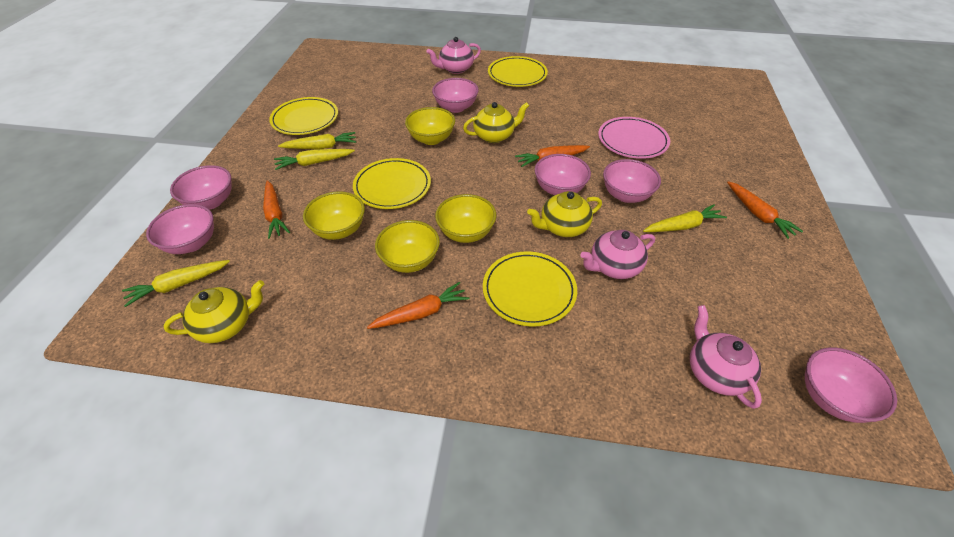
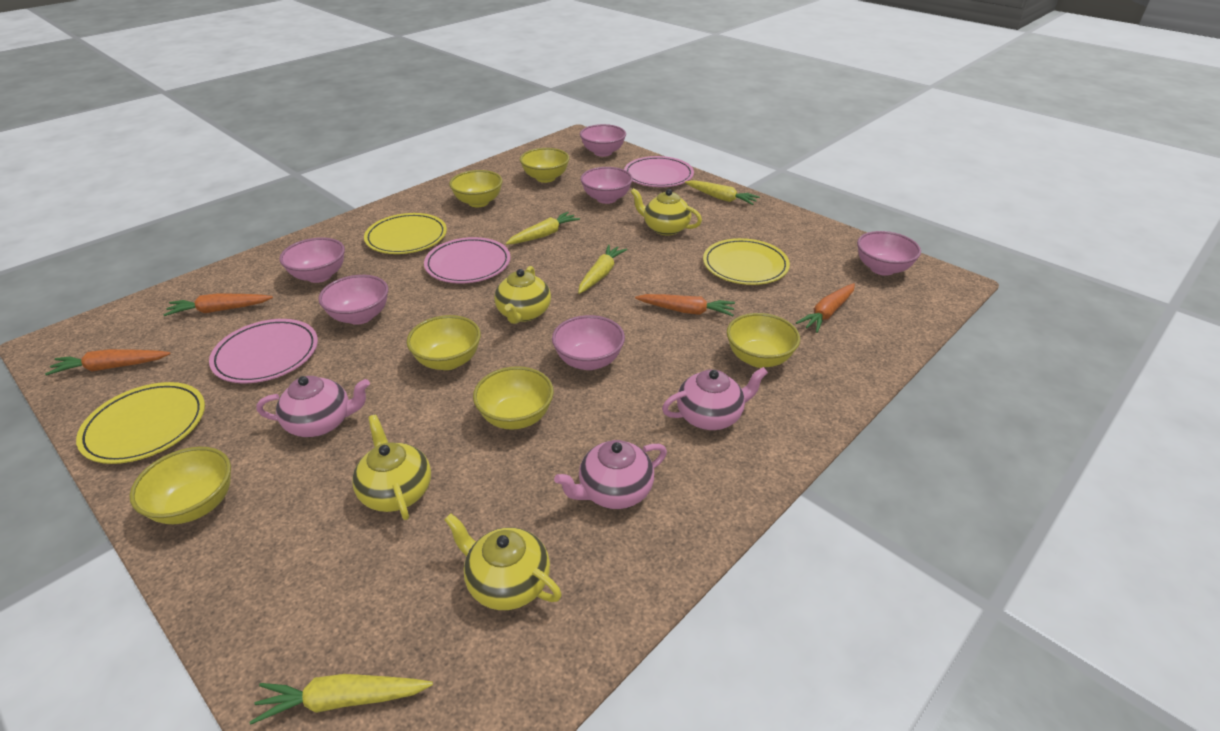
pink plate: 1 -> 3
yellow bowl: 4 -> 6
yellow plate: 4 -> 3
yellow teapot: 3 -> 4

